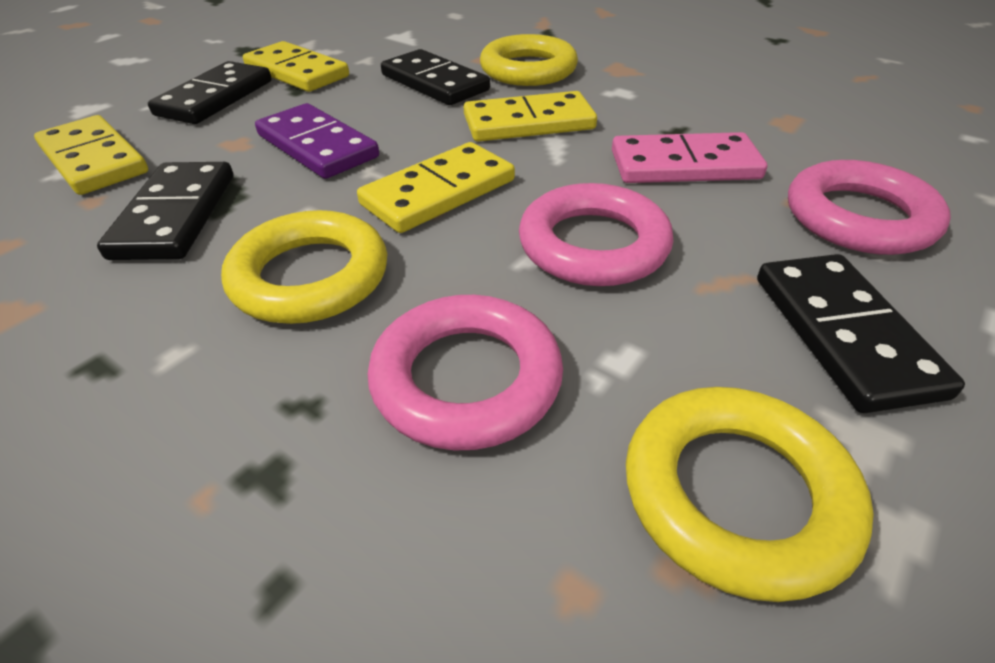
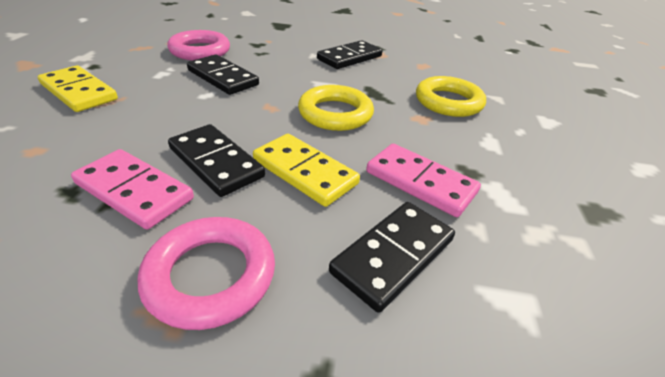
pink domino: 1 -> 2
pink ring: 3 -> 2
purple domino: 1 -> 0
yellow domino: 4 -> 2
yellow ring: 3 -> 2

